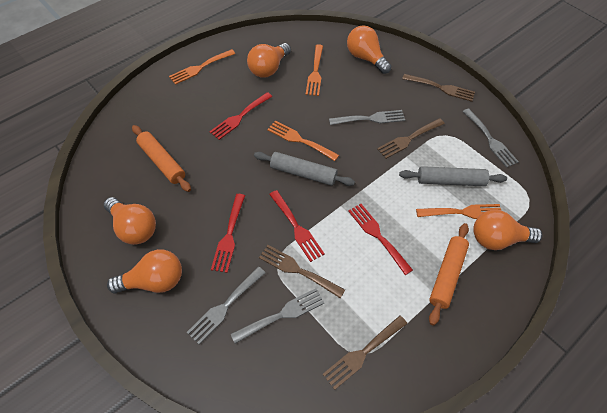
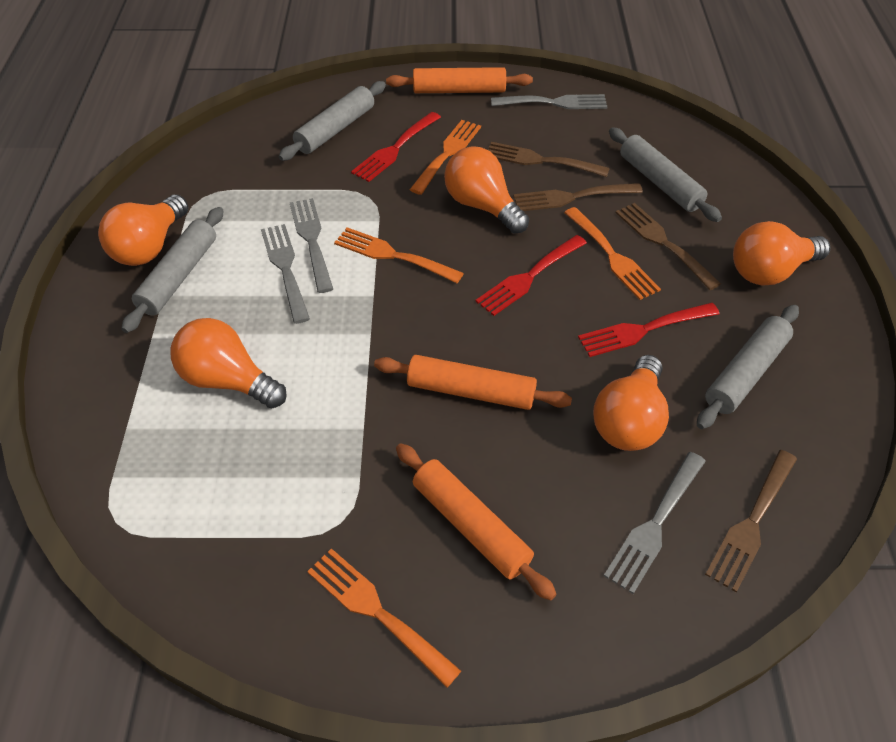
grey rolling pin: 2 -> 4
orange rolling pin: 2 -> 3
red fork: 4 -> 3

